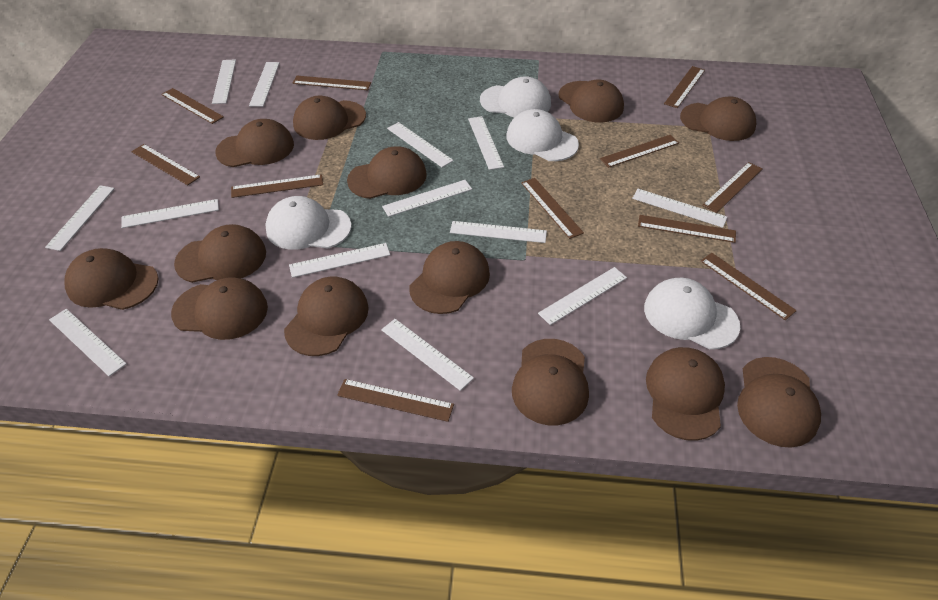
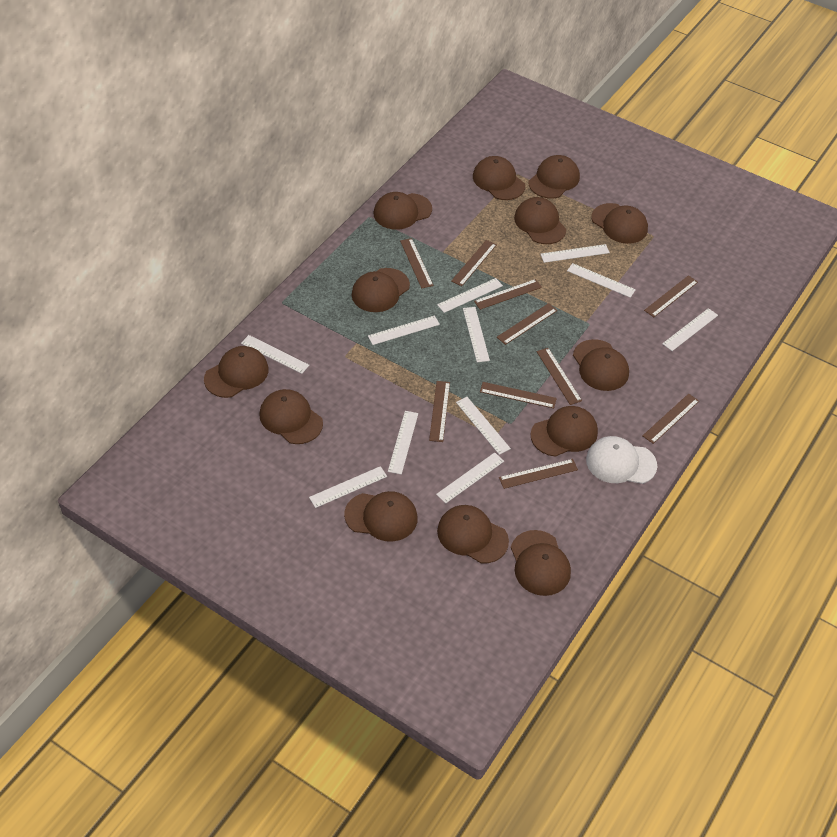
brown ruler: 11 -> 10
white cap: 4 -> 1
white ruler: 13 -> 11

